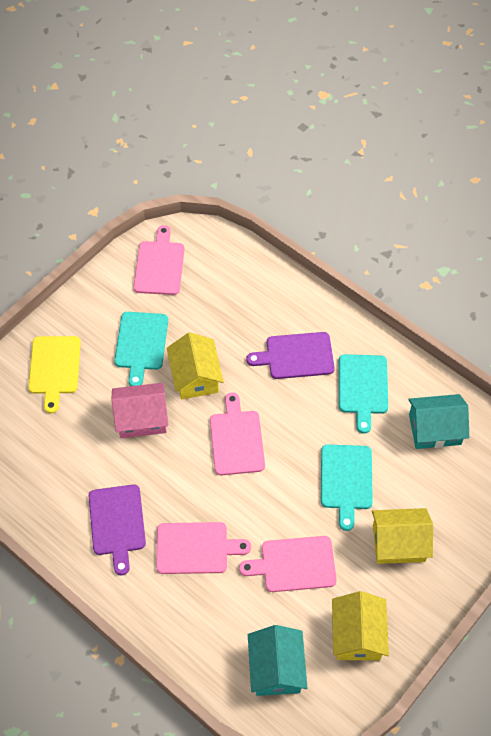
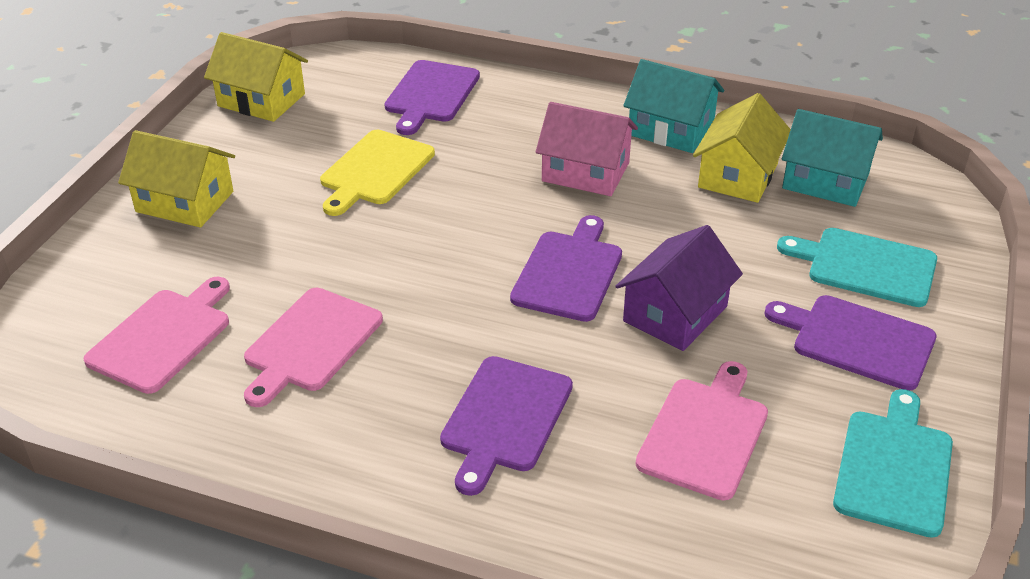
pink cutting board: 4 -> 3
purple cutting board: 2 -> 4
purple house: 0 -> 1
turquoise cutting board: 3 -> 2

